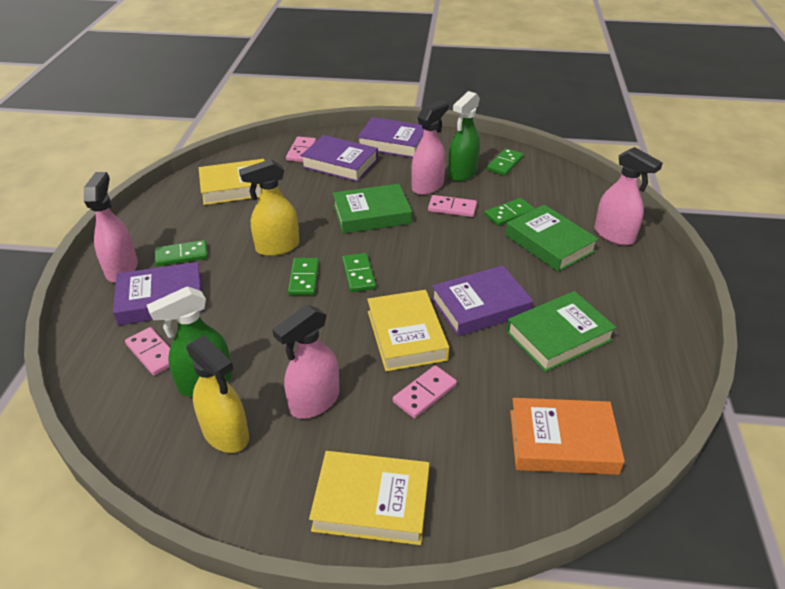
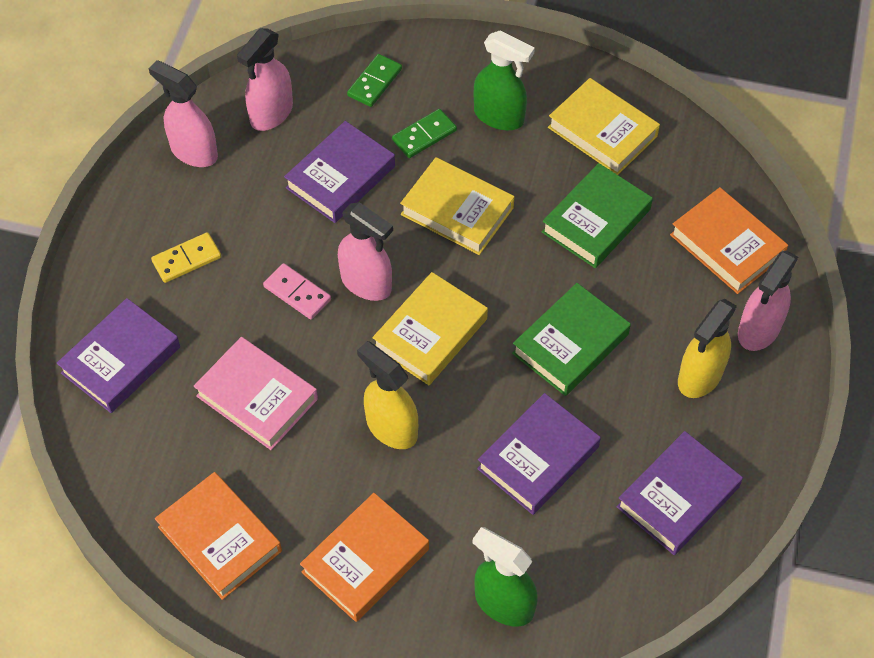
green book: 3 -> 2
green domino: 5 -> 2
orange book: 1 -> 3
pink book: 0 -> 1
pink domino: 4 -> 1
yellow domino: 0 -> 1

